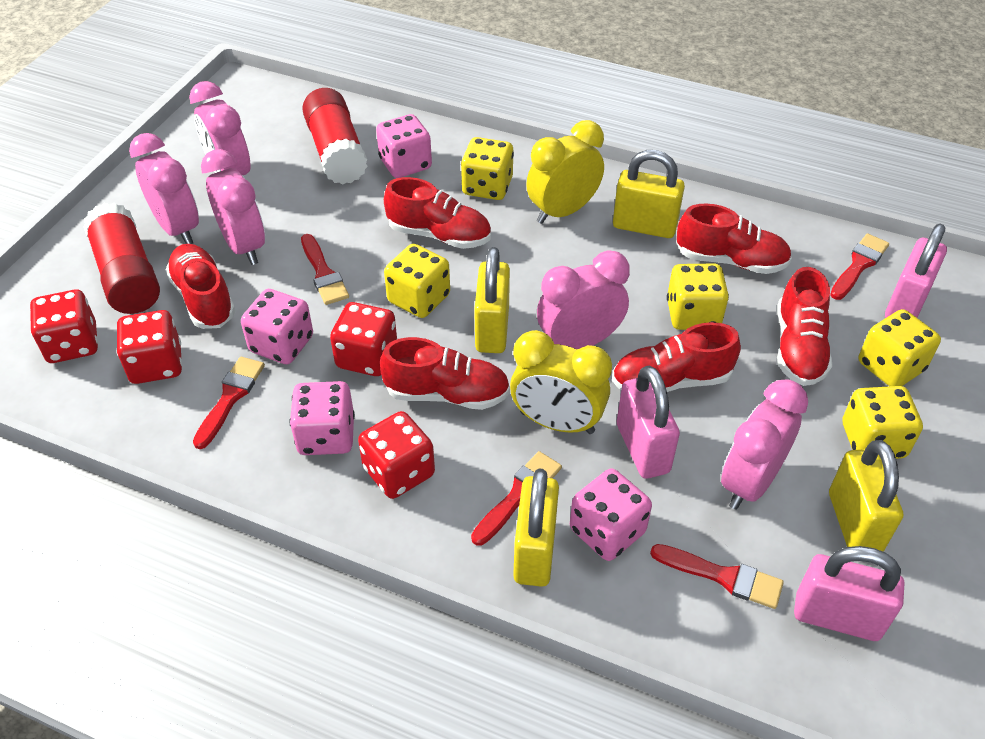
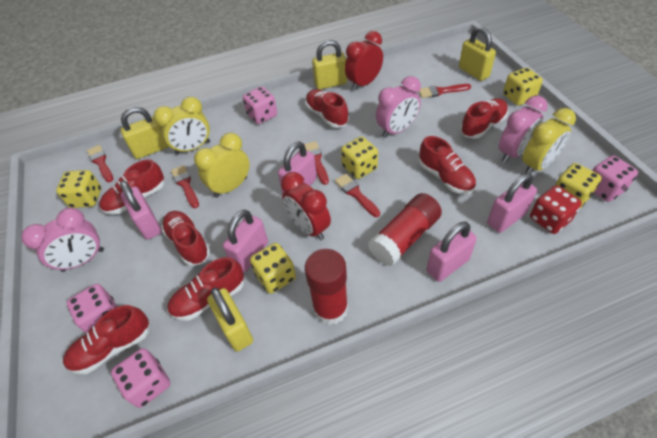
pink clock: 5 -> 3
pink padlock: 3 -> 5
red clock: 0 -> 2
red dice: 4 -> 1
red shoe: 6 -> 7
yellow clock: 2 -> 3

